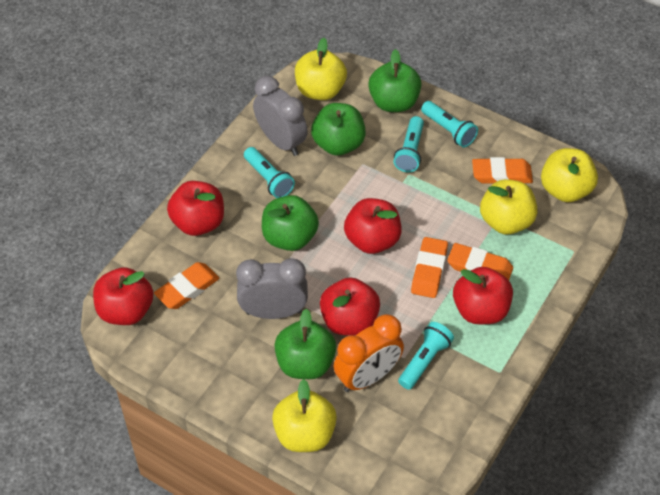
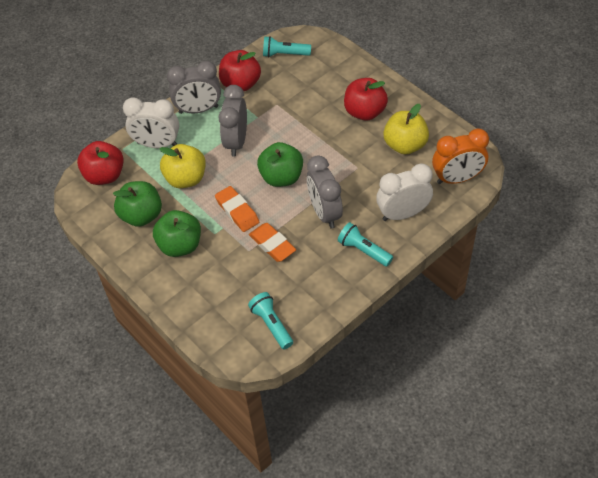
green apple: 4 -> 3
grey clock: 2 -> 3
orange eraser: 4 -> 2
red apple: 5 -> 3
turquoise flashlight: 4 -> 3
white clock: 0 -> 2
yellow apple: 4 -> 2

